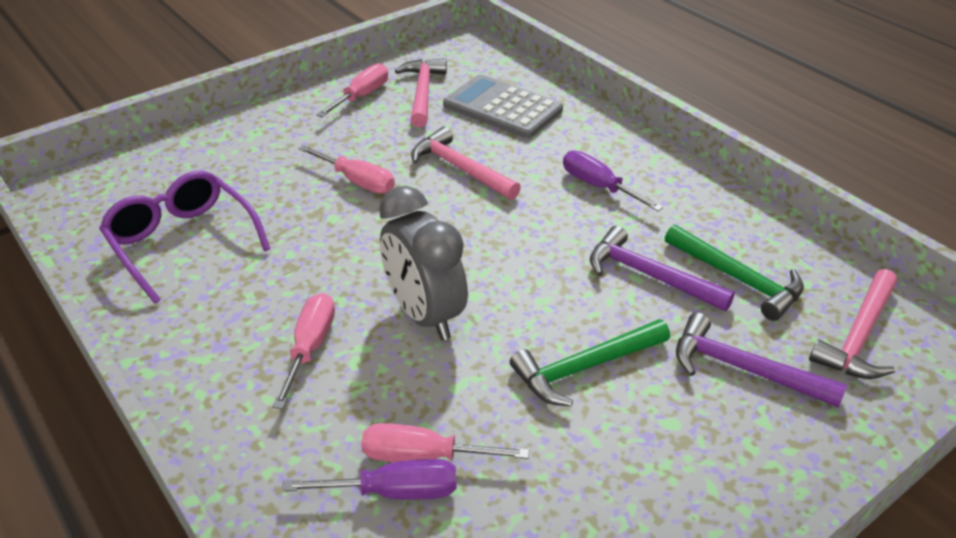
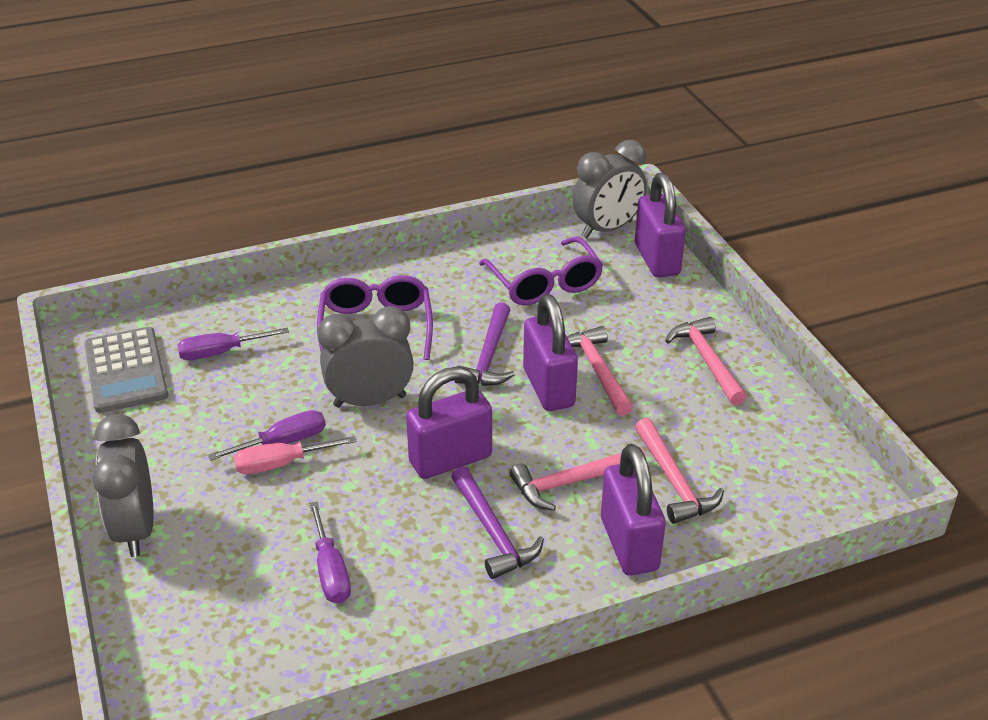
green hammer: 2 -> 0
grey clock: 1 -> 3
pink hammer: 3 -> 4
pink screwdriver: 4 -> 1
purple glasses: 1 -> 2
purple padlock: 0 -> 4
purple screwdriver: 2 -> 3

